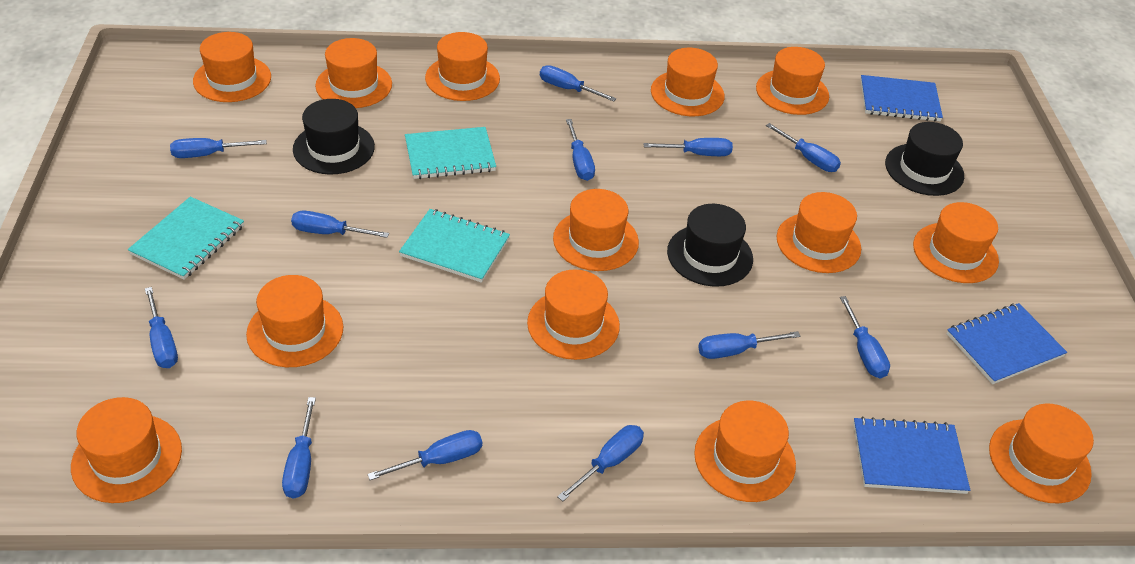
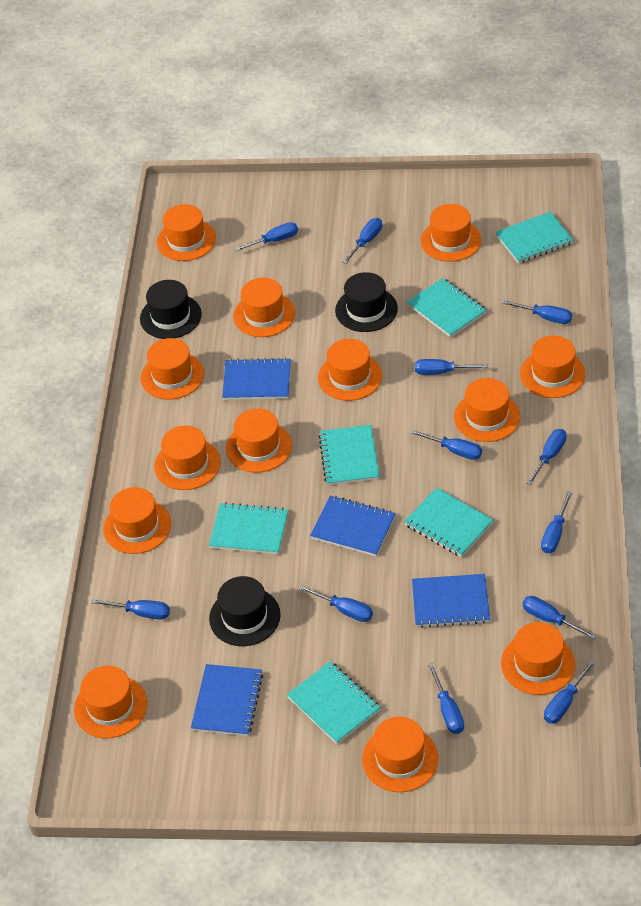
blue notebook: 3 -> 4
turquoise notebook: 3 -> 6

